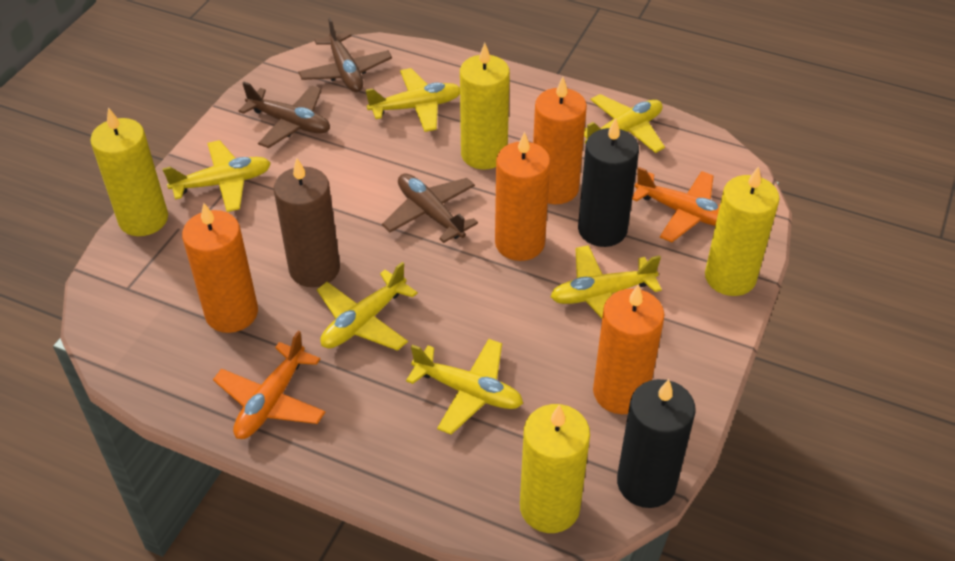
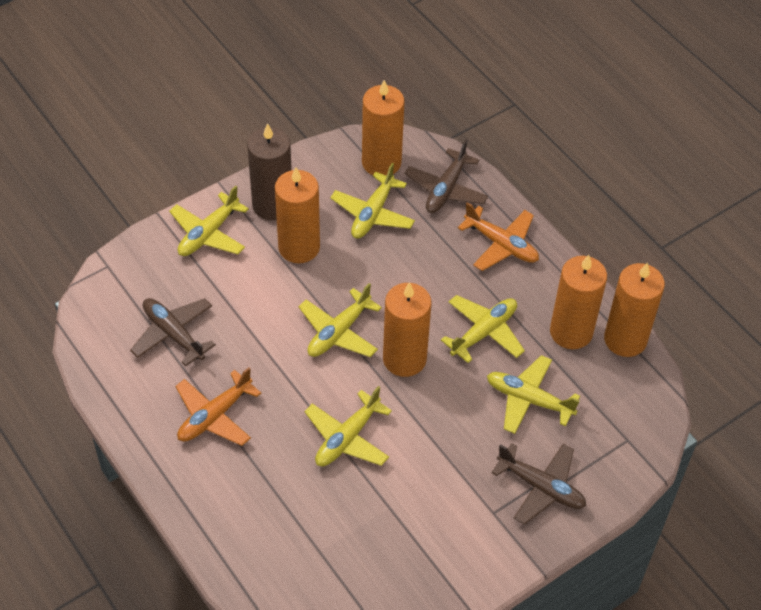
black candle: 2 -> 0
orange candle: 4 -> 5
yellow candle: 4 -> 0

